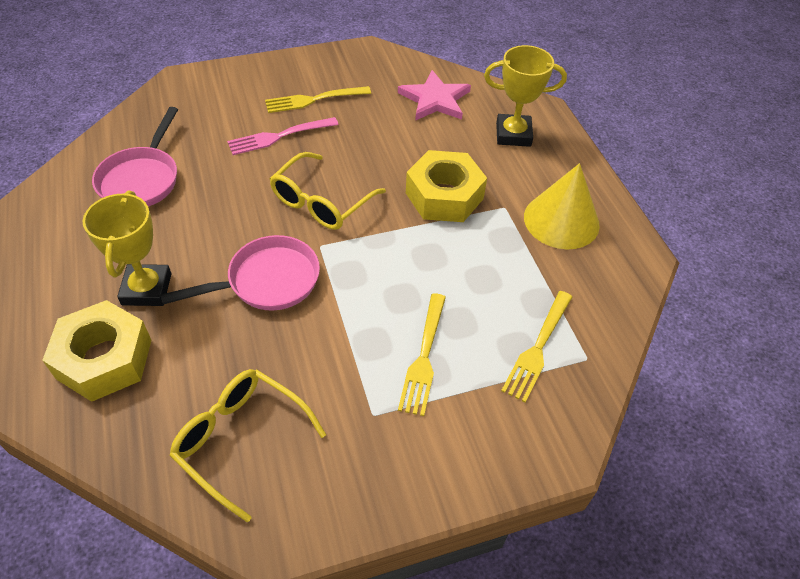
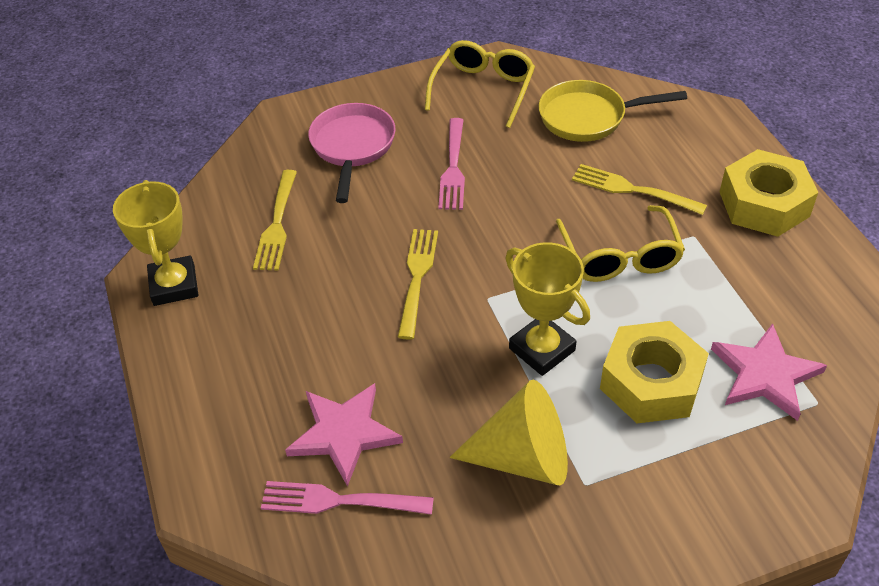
pink fork: 1 -> 2
pink pan: 2 -> 1
pink star: 1 -> 2
yellow pan: 0 -> 1

